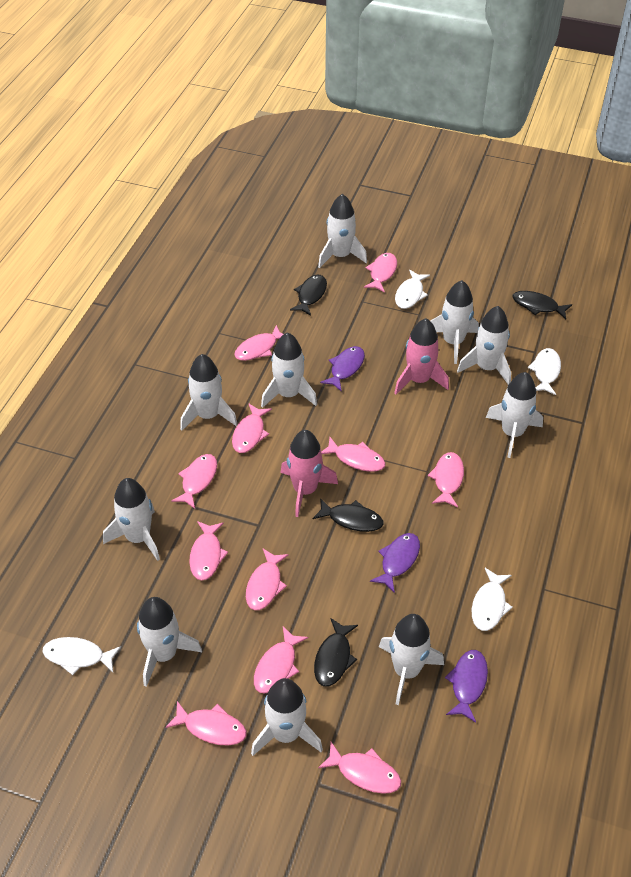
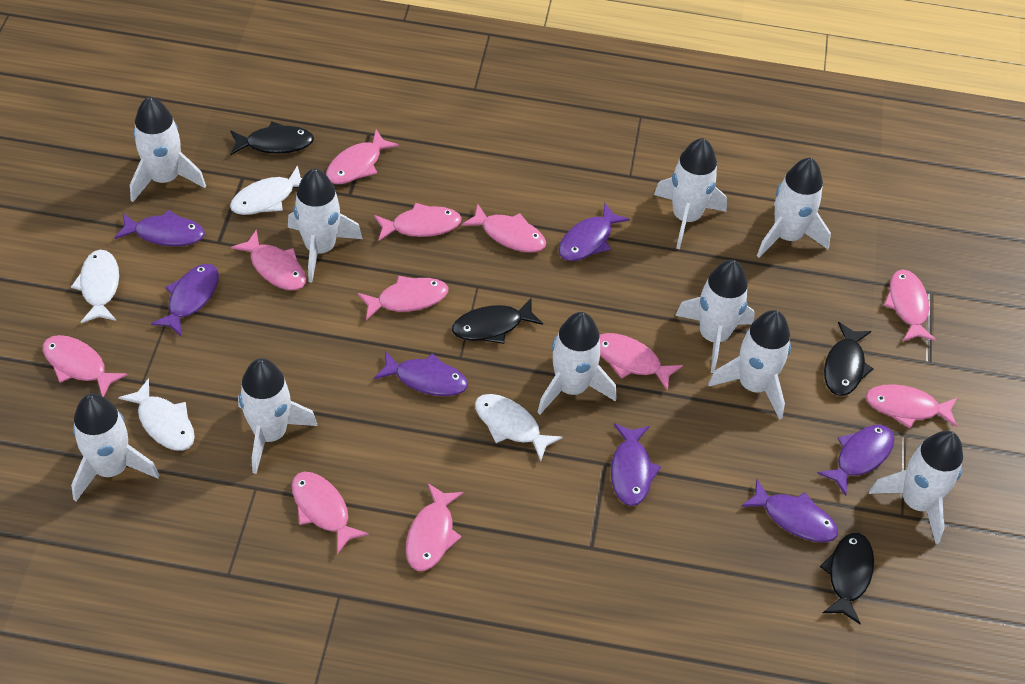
pink rocket: 2 -> 0
purple fish: 3 -> 7

